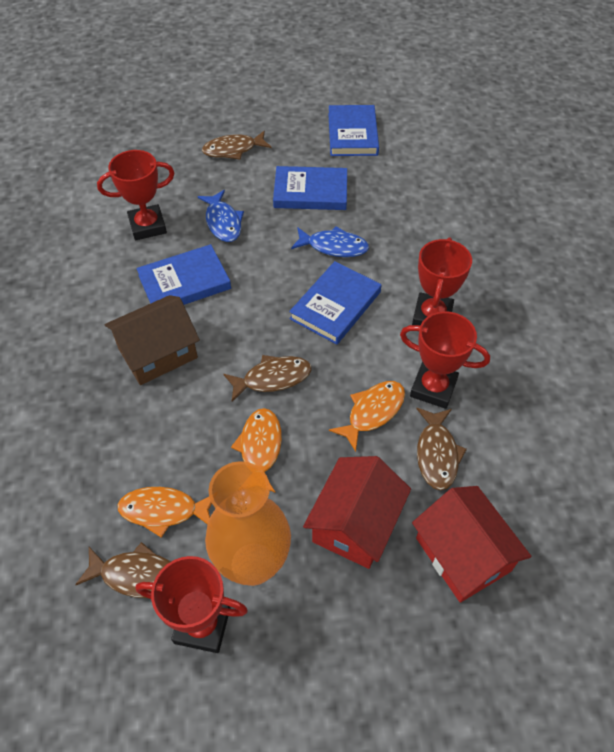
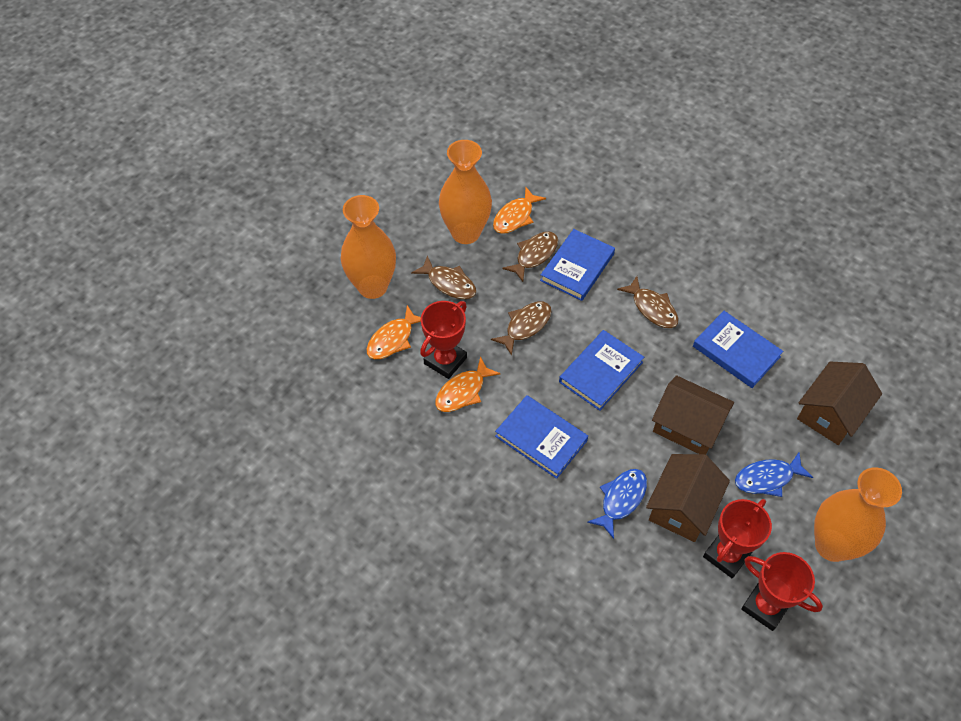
brown house: 1 -> 3
orange vase: 1 -> 3
red house: 2 -> 0
red trophy: 4 -> 3

